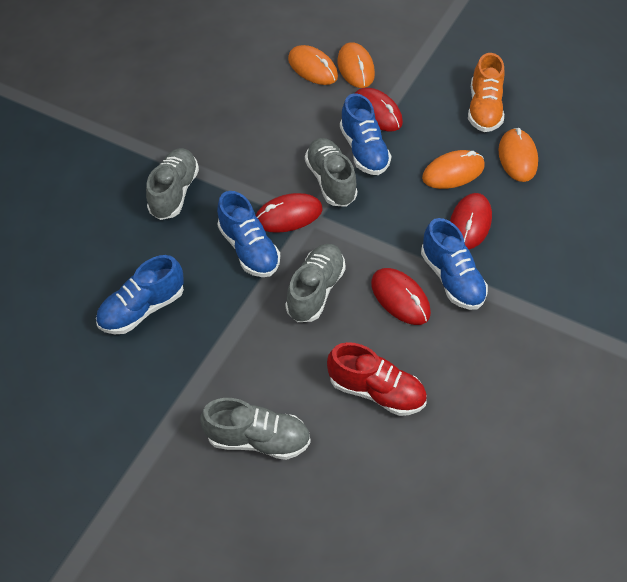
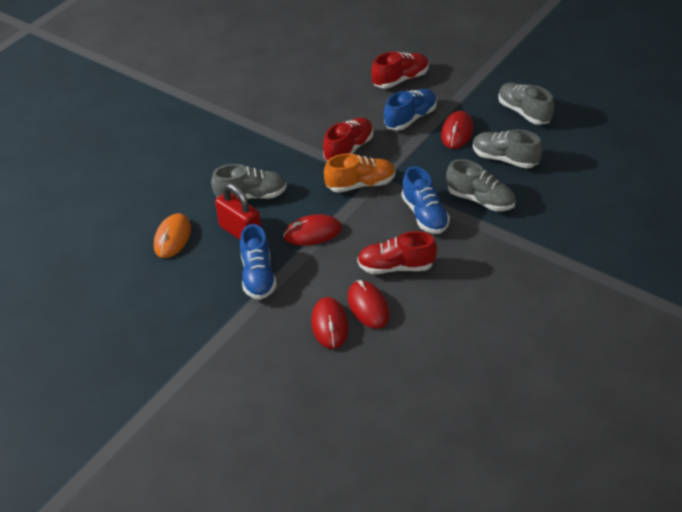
blue shoe: 4 -> 3
orange mouse: 4 -> 1
red padlock: 0 -> 1
red shoe: 1 -> 3

